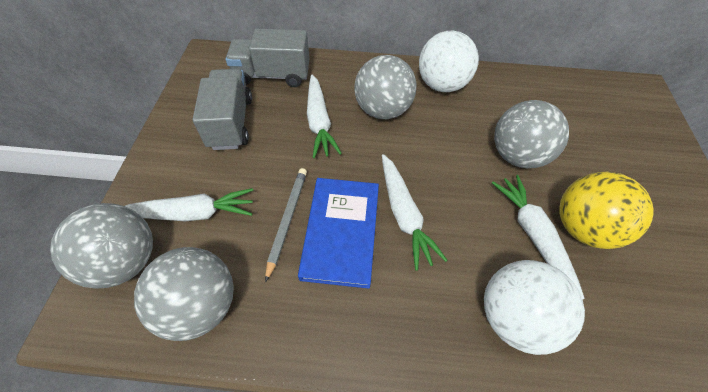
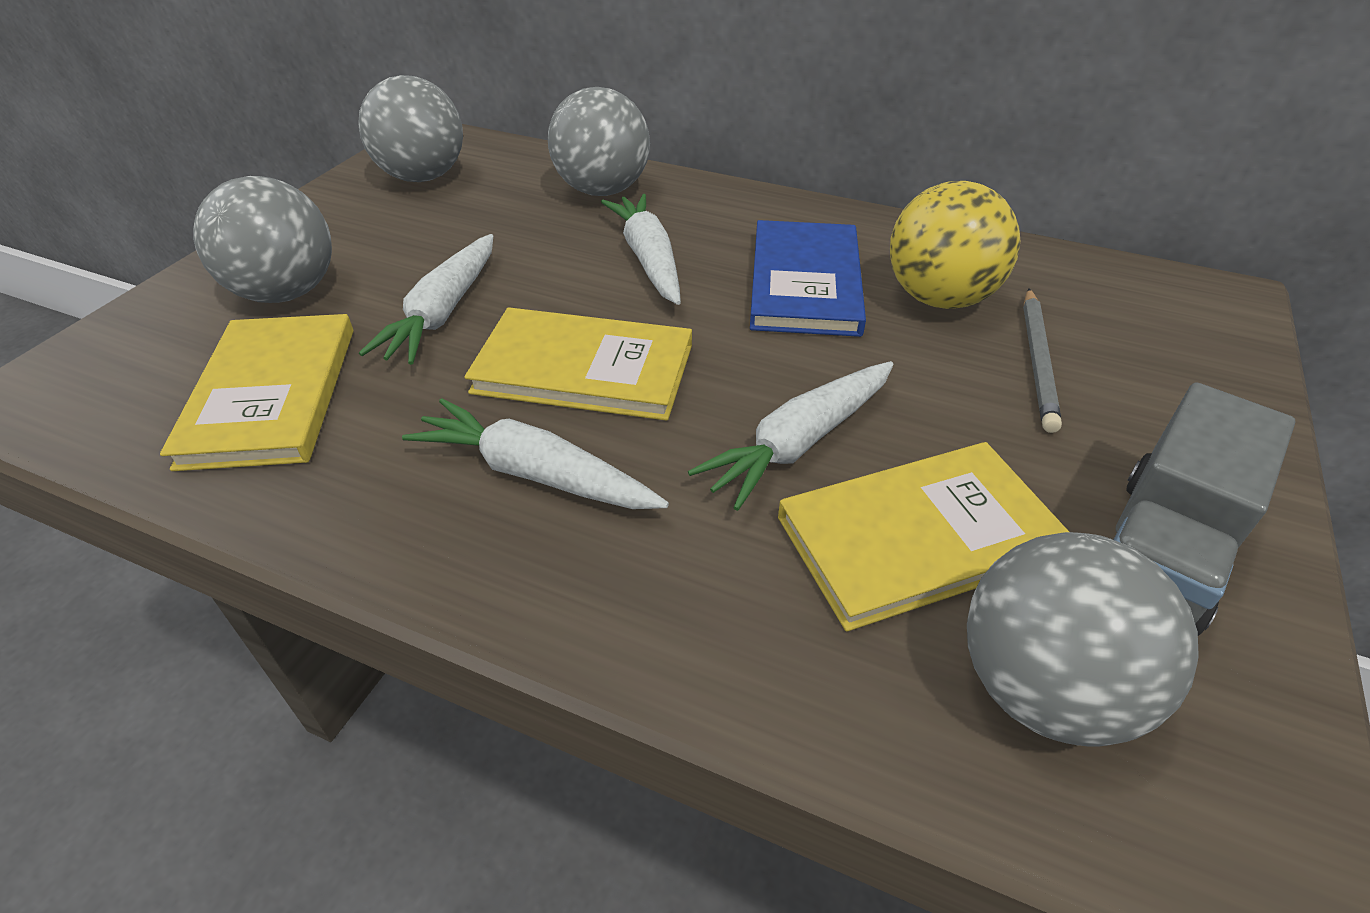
grey truck: 2 -> 1
white ball: 2 -> 0
yellow book: 0 -> 3

